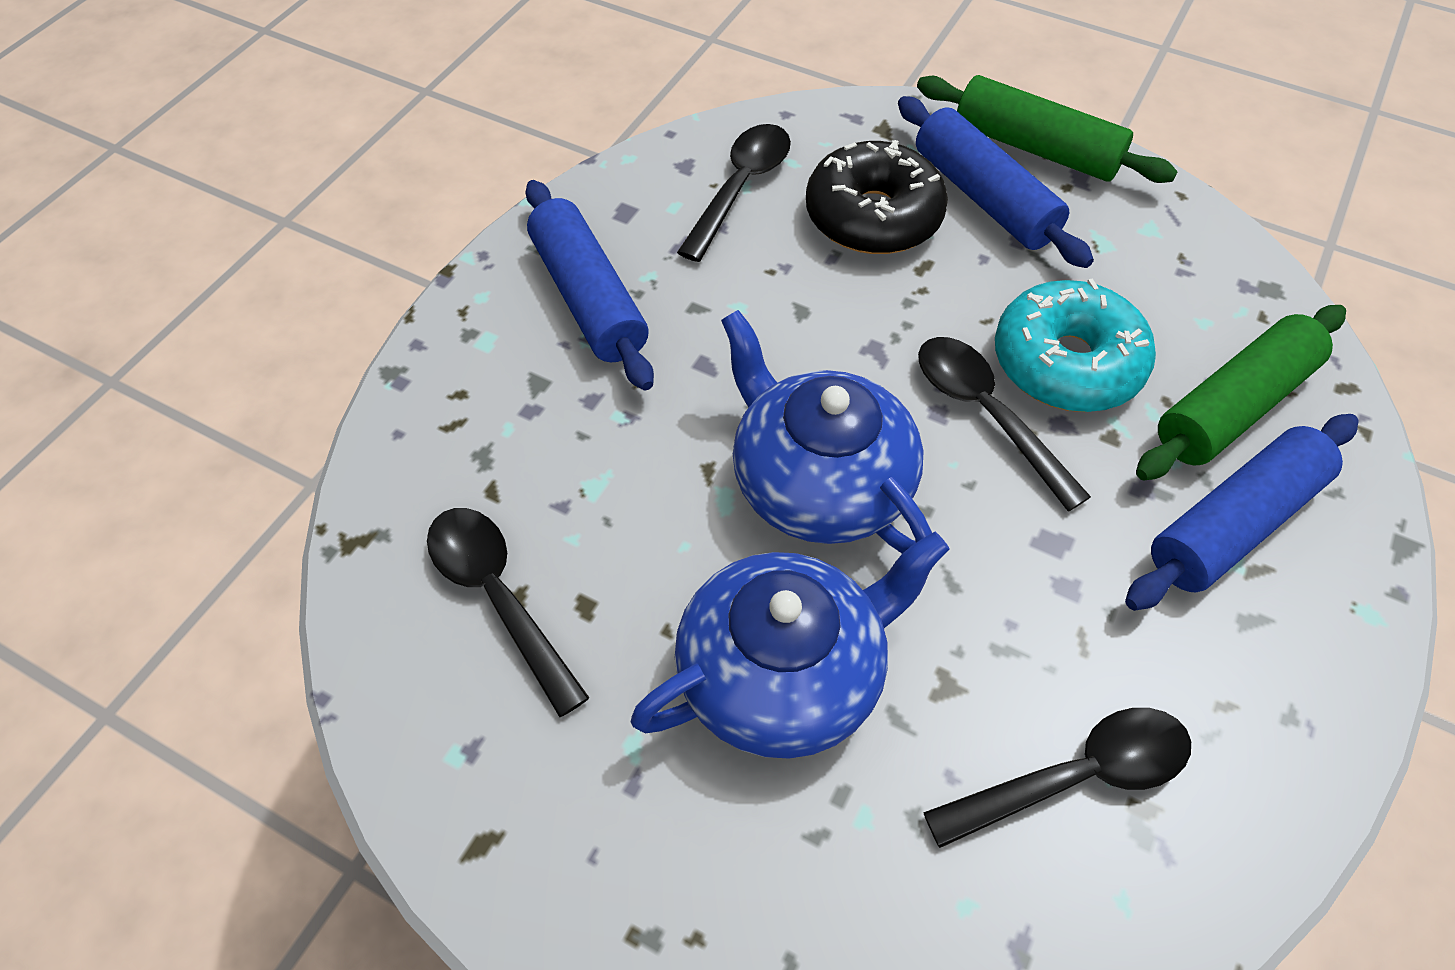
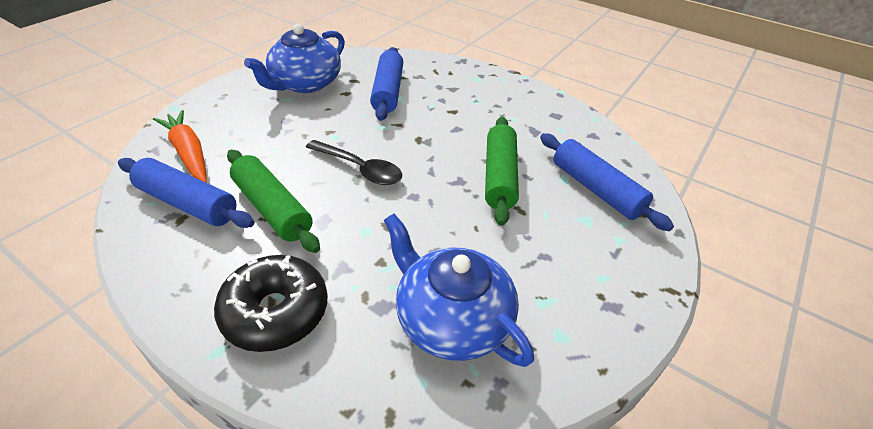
black spoon: 4 -> 1
orange carrot: 0 -> 1
turquoise donut: 1 -> 0

